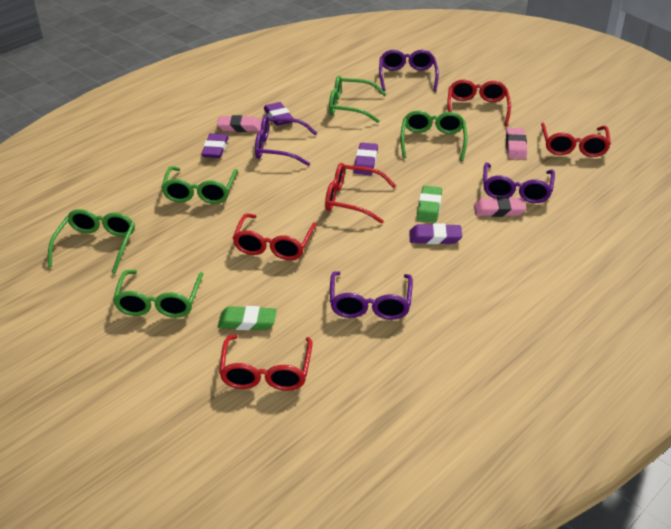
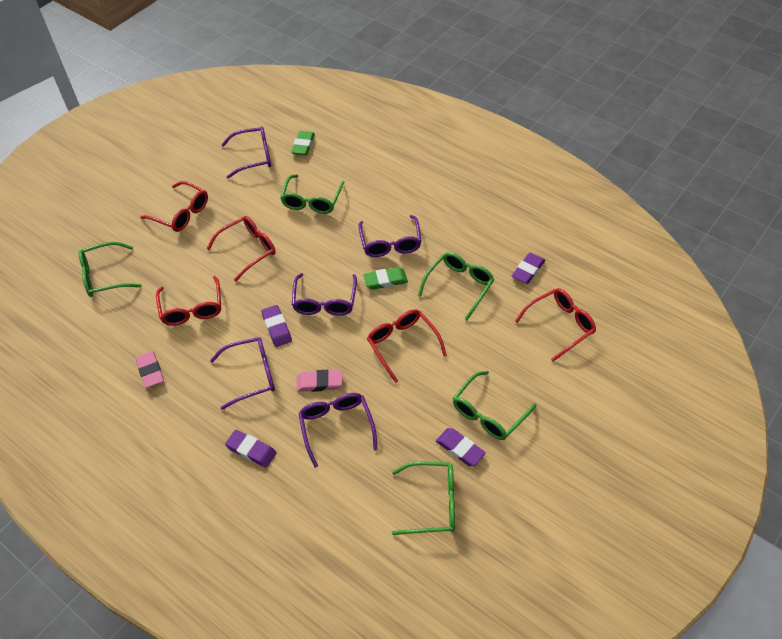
pink eraser: 3 -> 2
purple glasses: 4 -> 5

